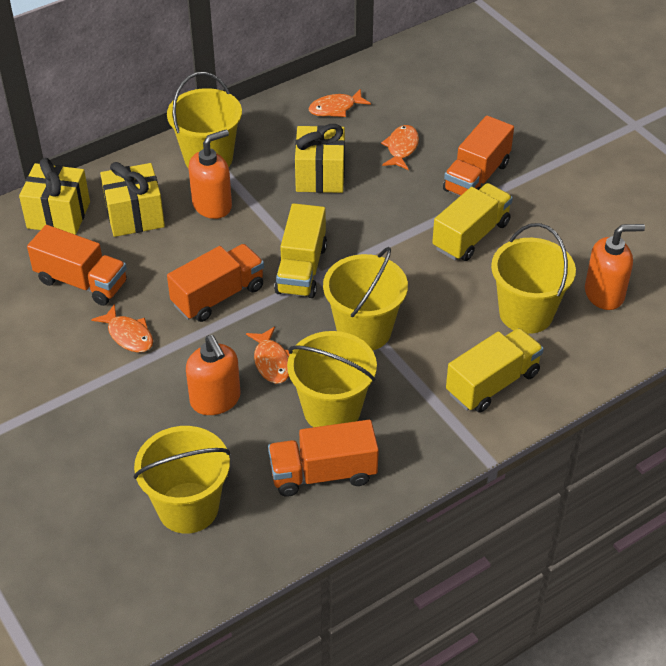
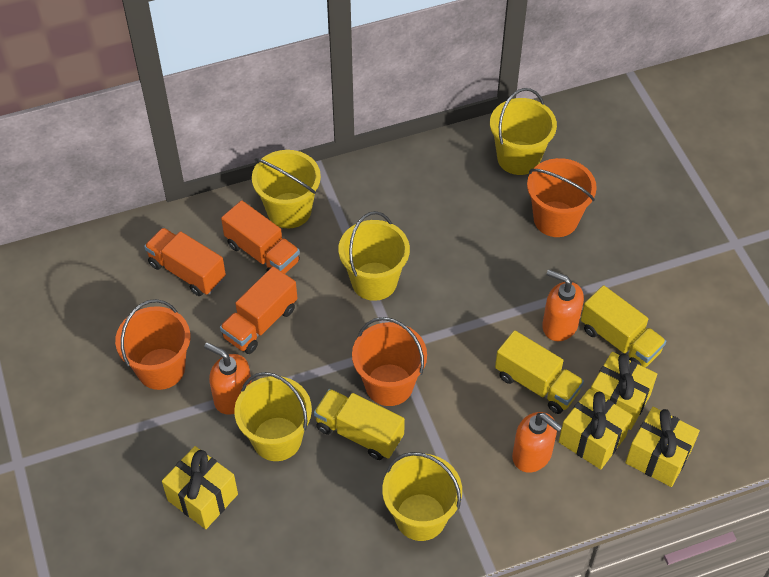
orange bucket: 0 -> 3
orange fish: 4 -> 0
orange truck: 4 -> 3
yellow gift: 3 -> 4

